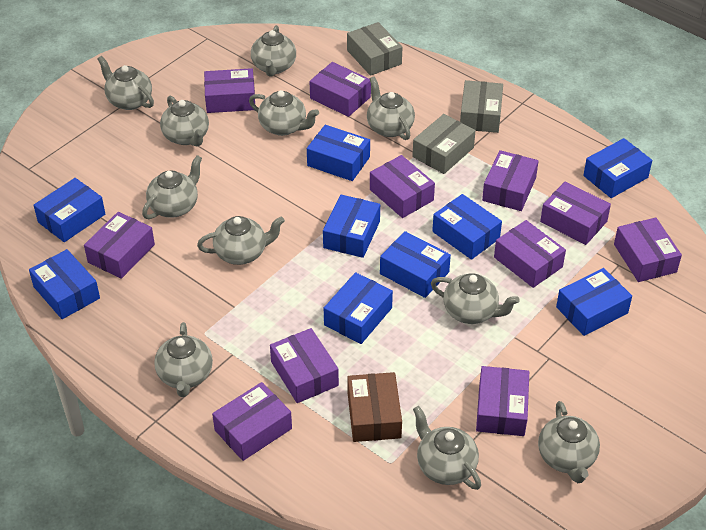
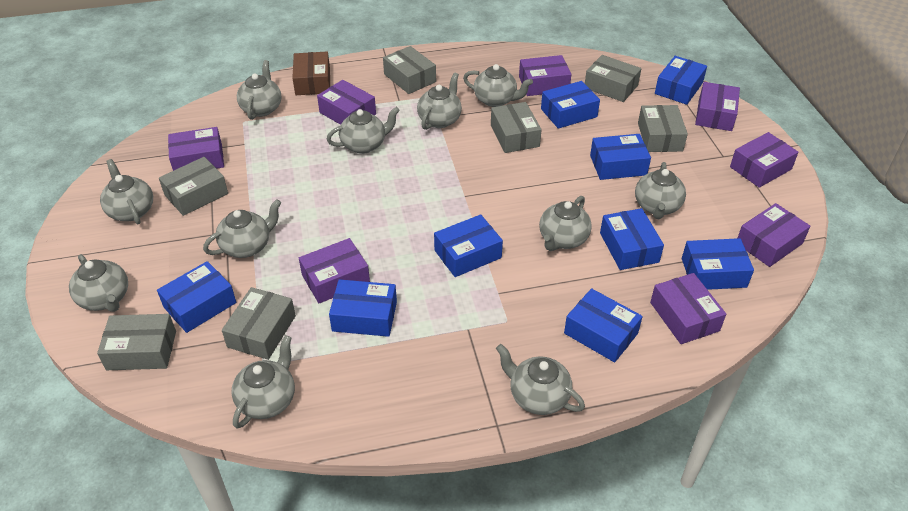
grey box: 3 -> 7
purple box: 11 -> 8

